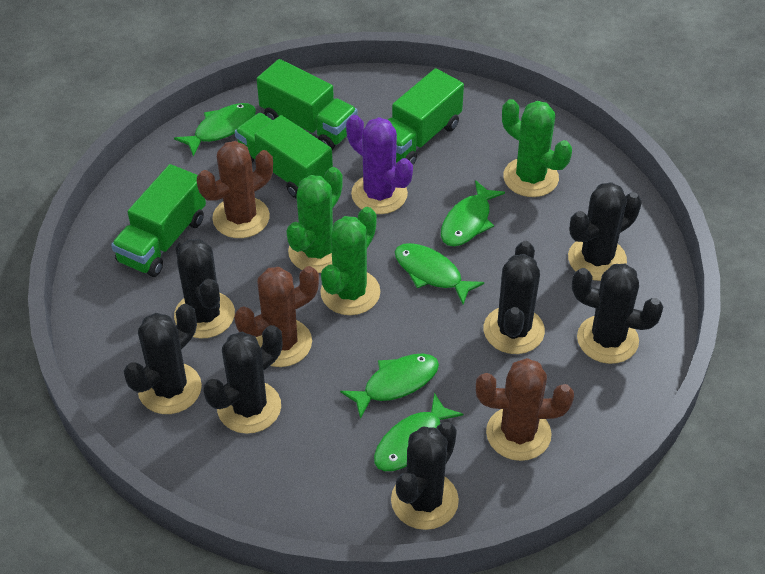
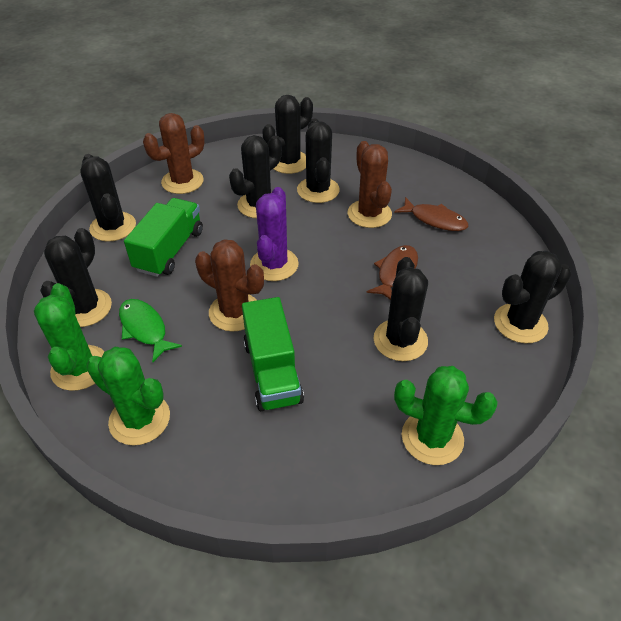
brown fish: 0 -> 2
green fish: 5 -> 1
green truck: 4 -> 2

